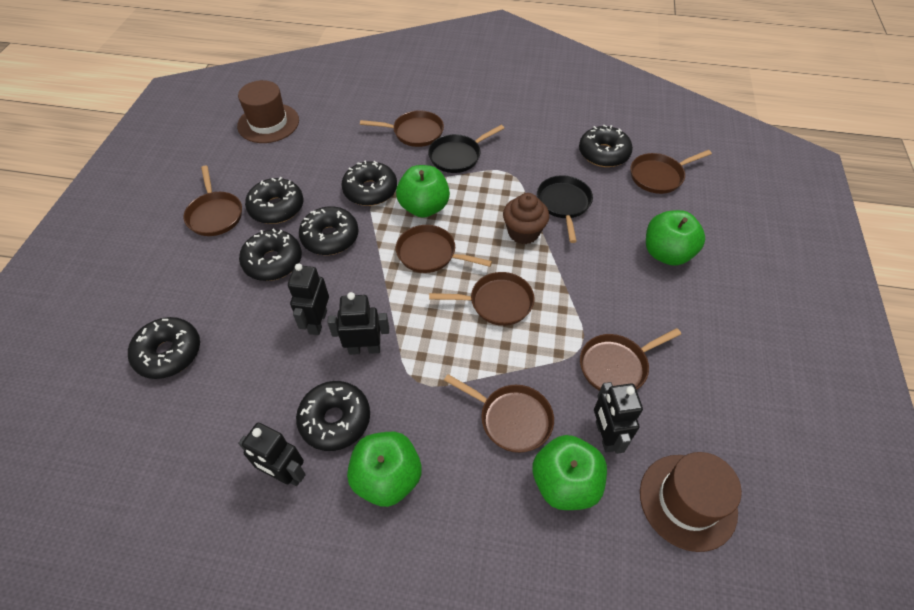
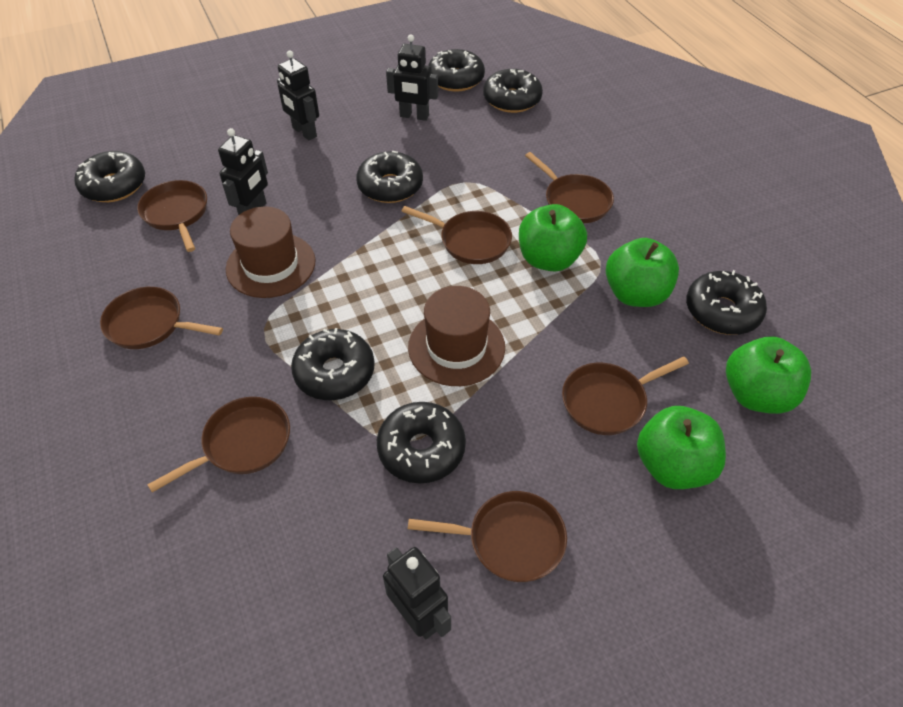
black pan: 2 -> 0
brown cupcake: 1 -> 0

